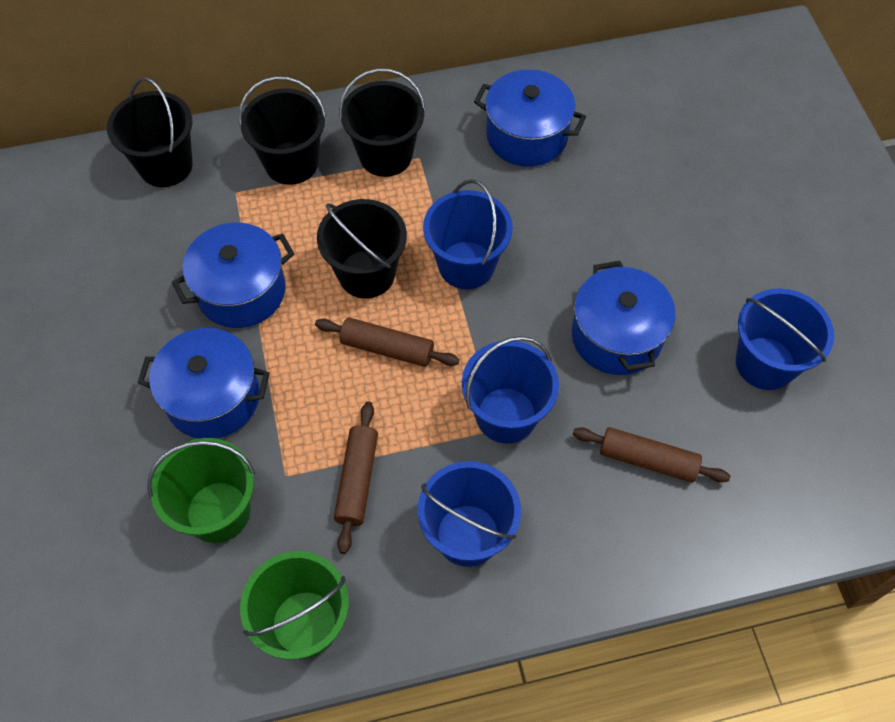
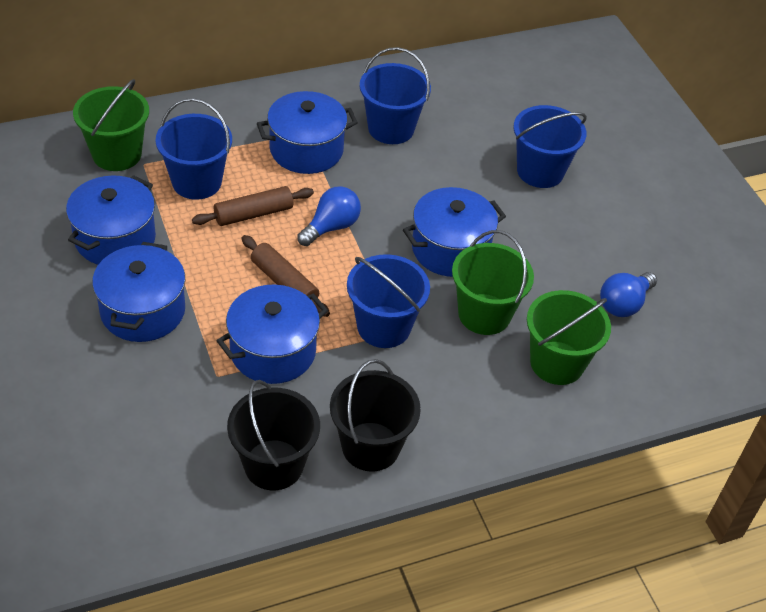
black bucket: 4 -> 2
blue light bulb: 0 -> 2
blue pot: 4 -> 5
brown rolling pin: 3 -> 2
green bucket: 2 -> 3

